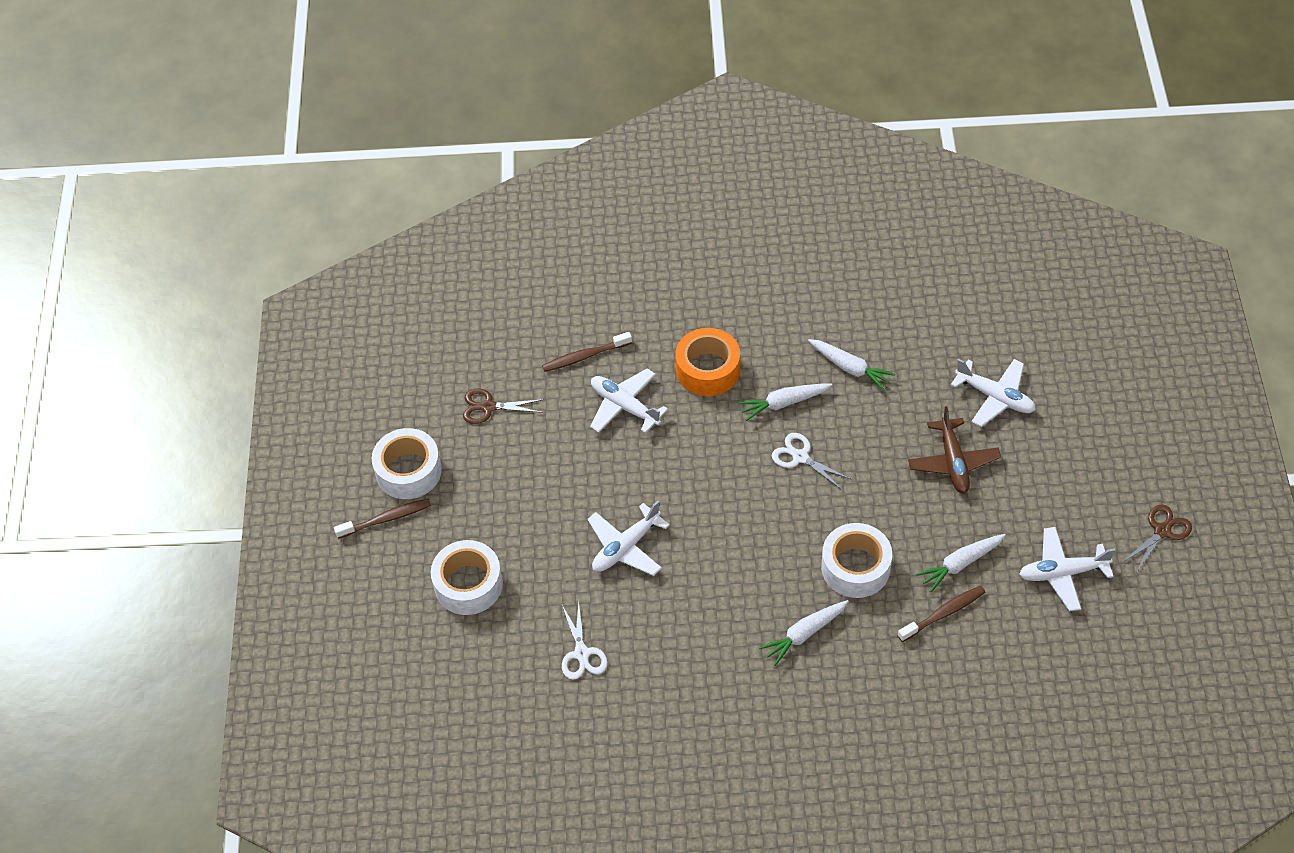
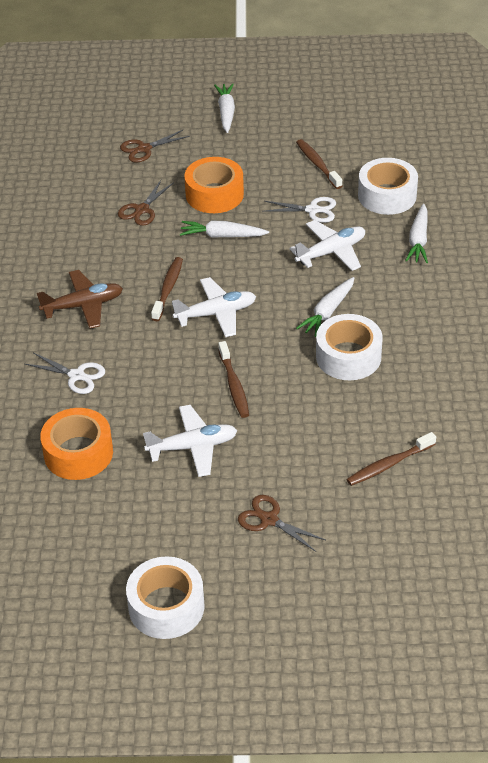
brown scissors: 2 -> 3
brown toothbrush: 3 -> 4
orange tape: 1 -> 2
white plane: 4 -> 3

